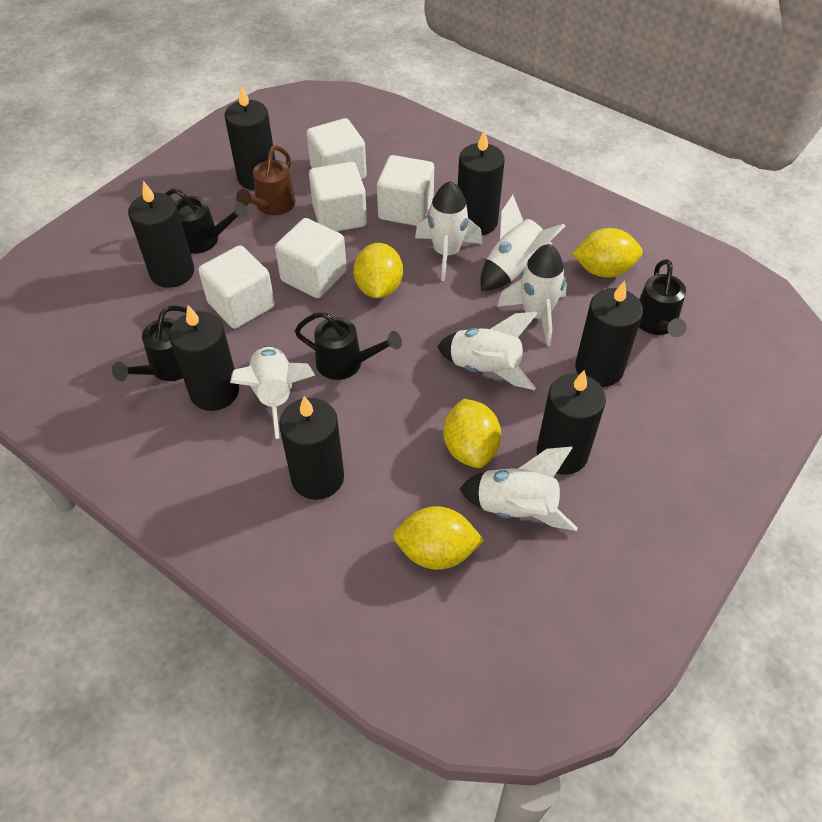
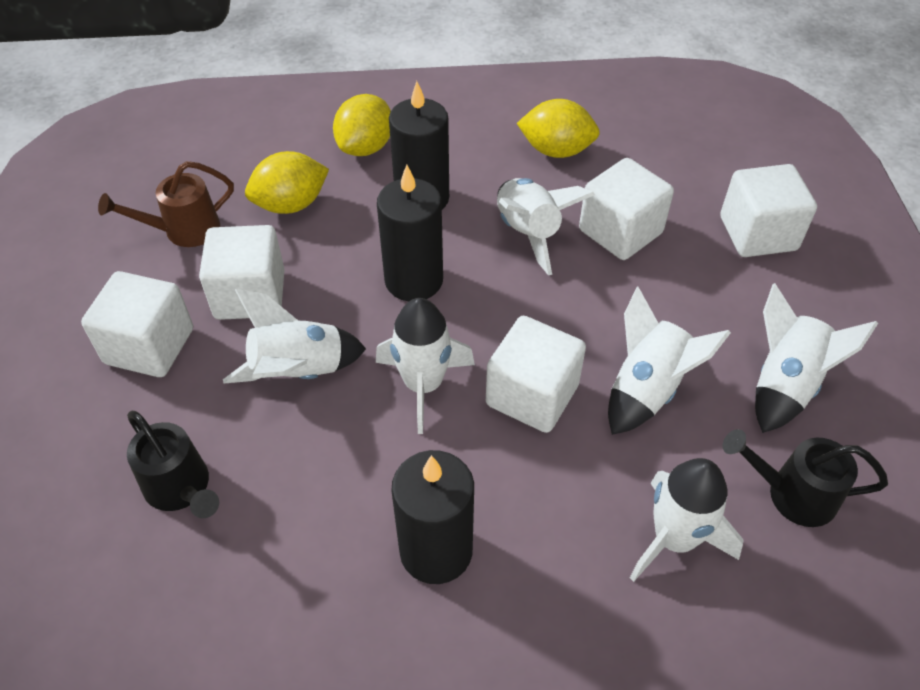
black candle: 7 -> 3
black watering can: 4 -> 2
yellow lemon: 4 -> 3

